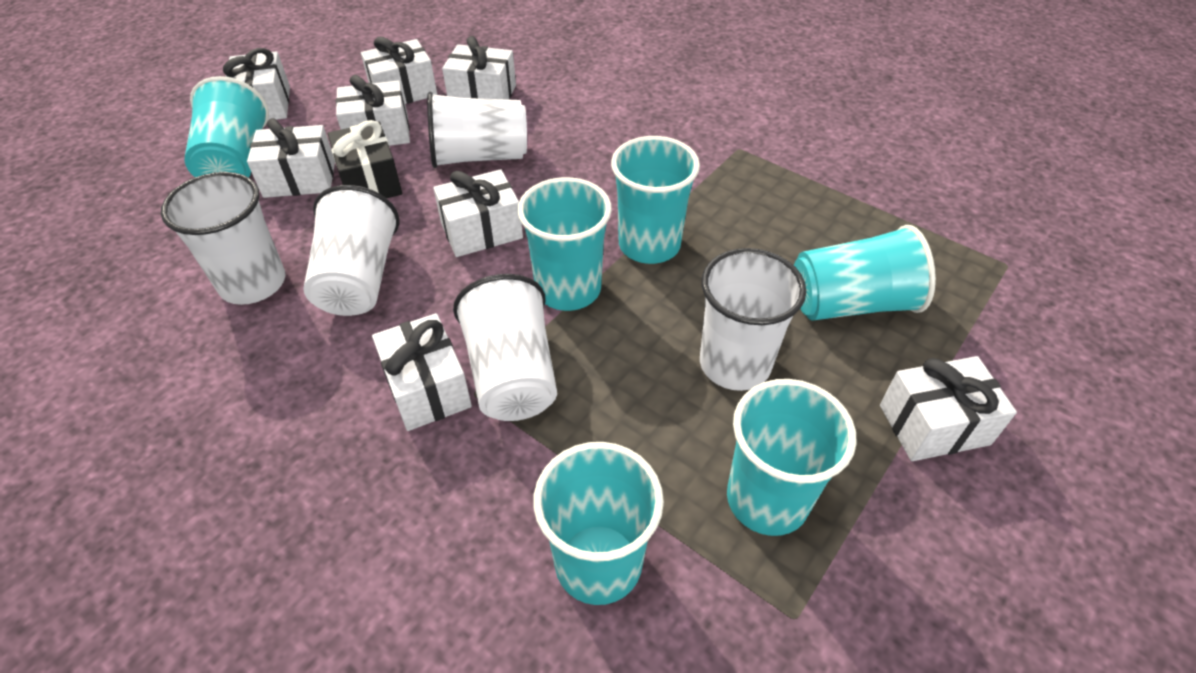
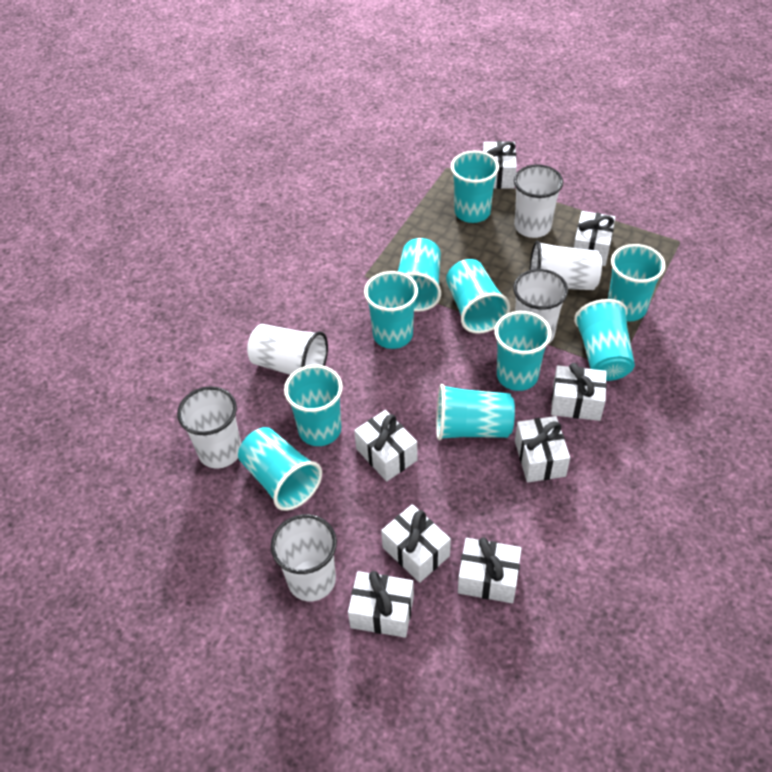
black gift: 1 -> 0
turquoise cup: 6 -> 10
white cup: 5 -> 6

